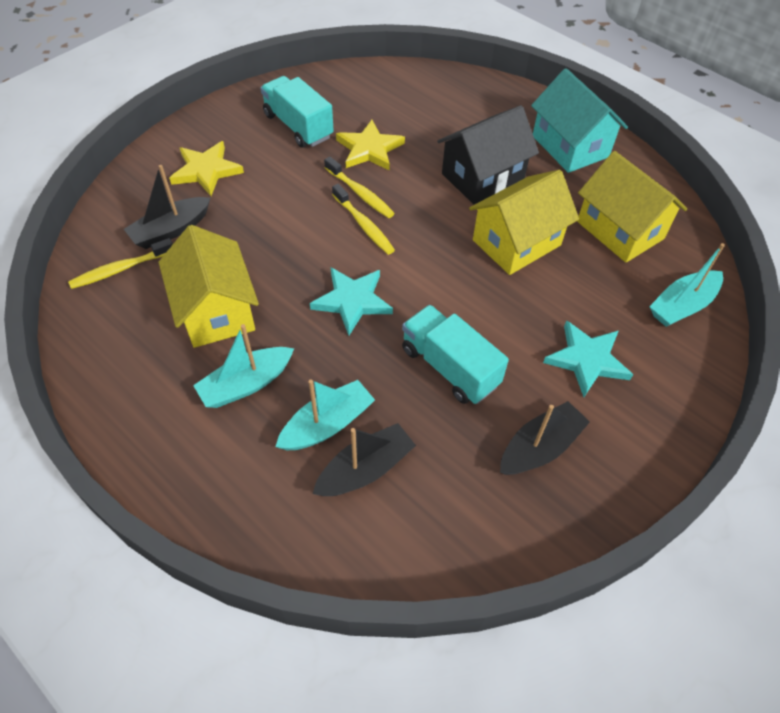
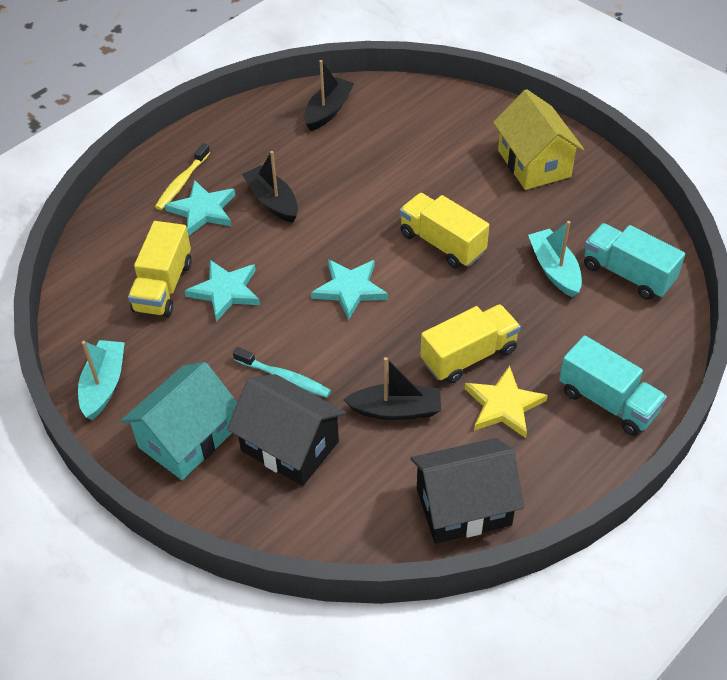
black house: 1 -> 2
turquoise boat: 3 -> 2
turquoise star: 2 -> 3
turquoise toothbrush: 0 -> 1
yellow house: 3 -> 1
yellow star: 2 -> 1
yellow toothbrush: 3 -> 1
yellow truck: 0 -> 3

